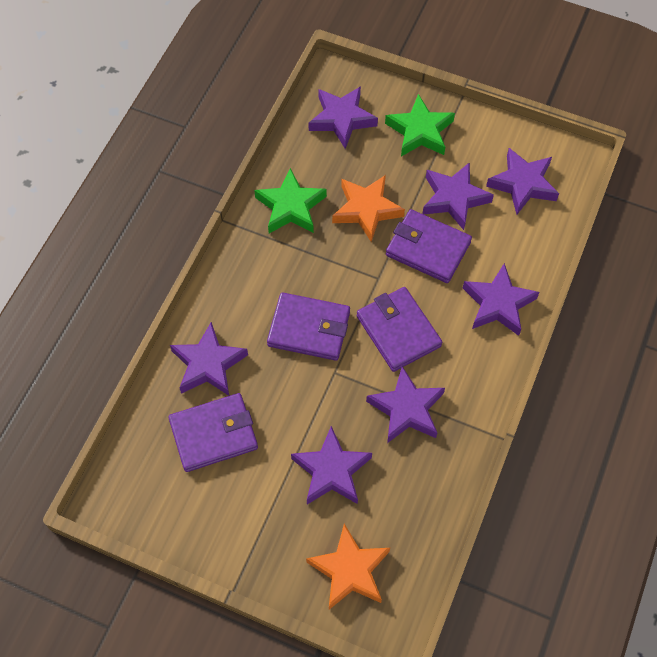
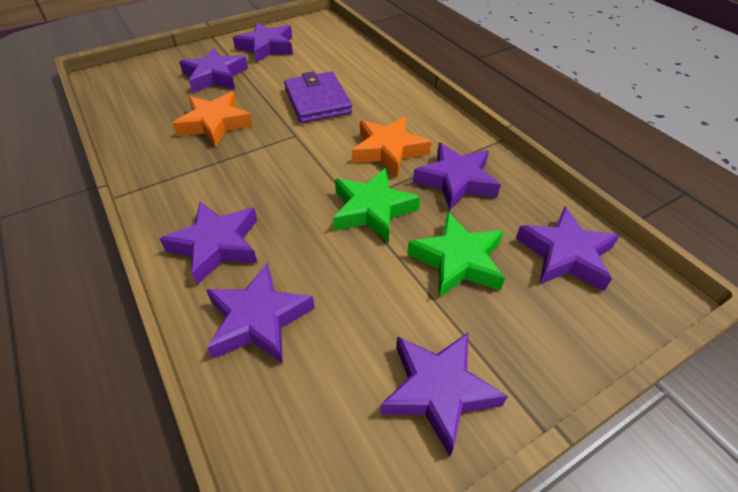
purple wallet: 4 -> 1

